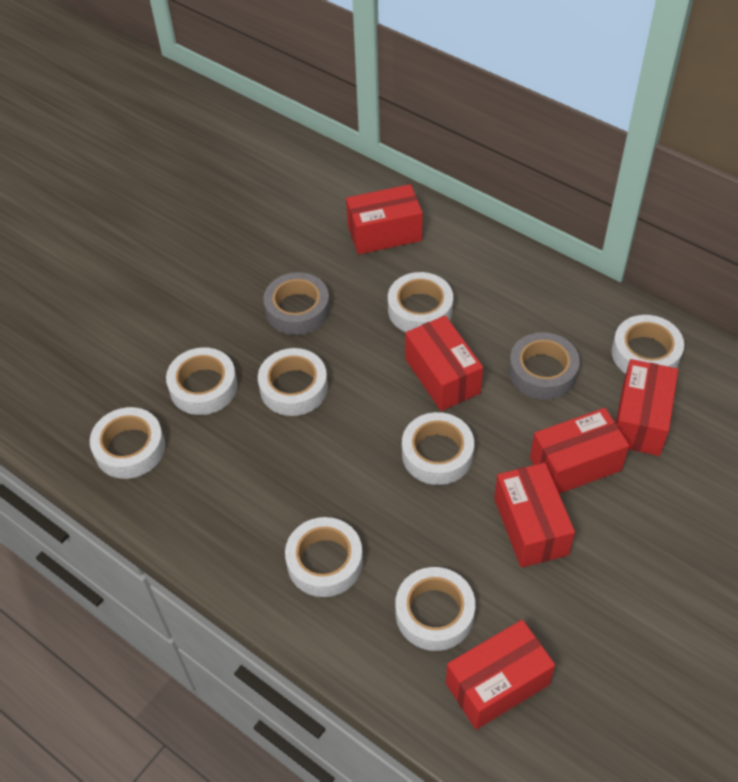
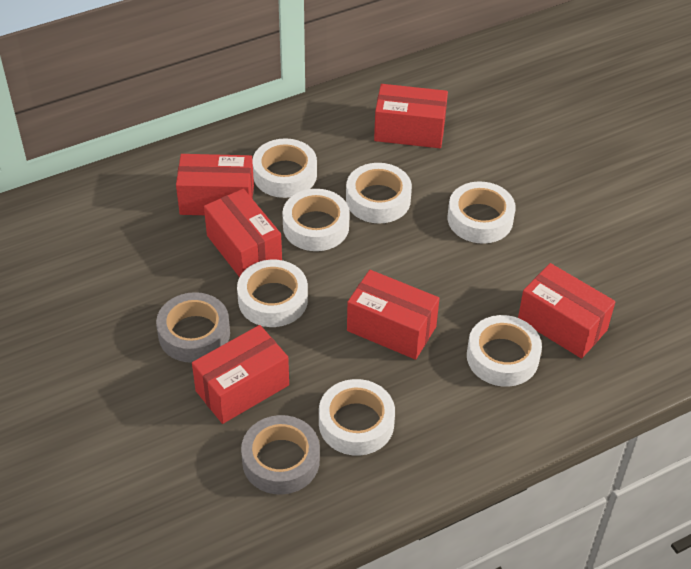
white tape: 8 -> 7

